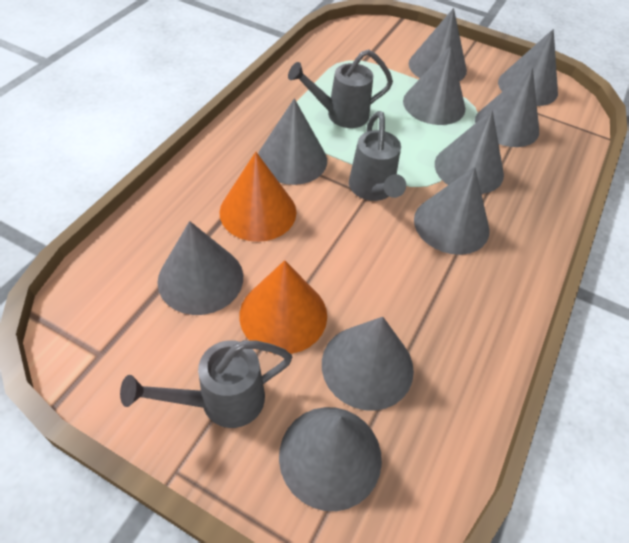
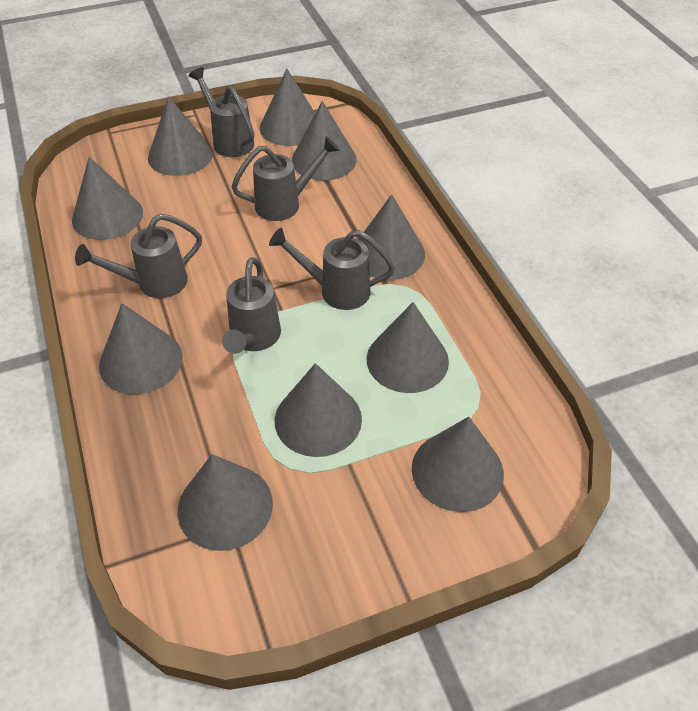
grey watering can: 3 -> 5
orange cone: 2 -> 0

